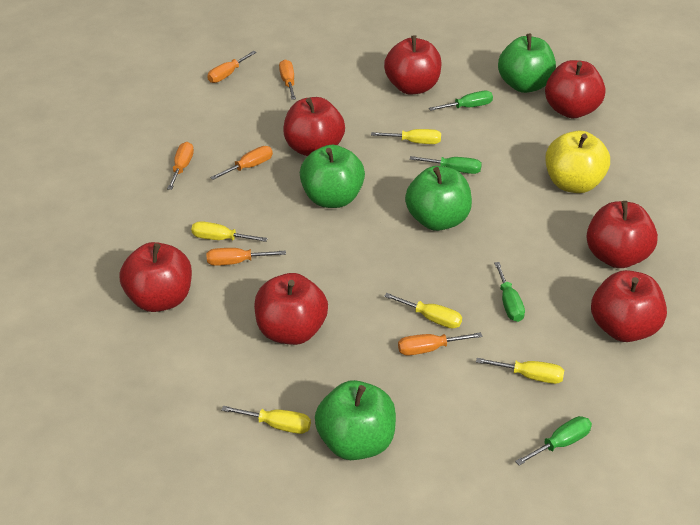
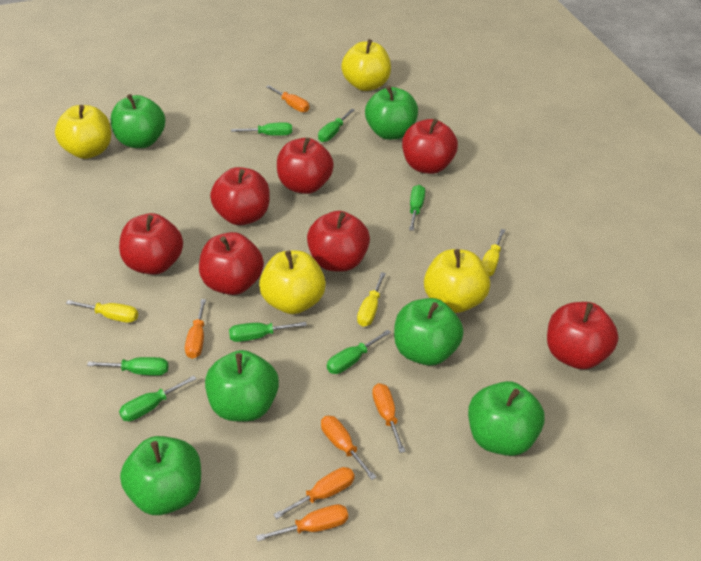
green apple: 4 -> 6
green screwdriver: 4 -> 7
yellow apple: 1 -> 4
yellow screwdriver: 5 -> 3

